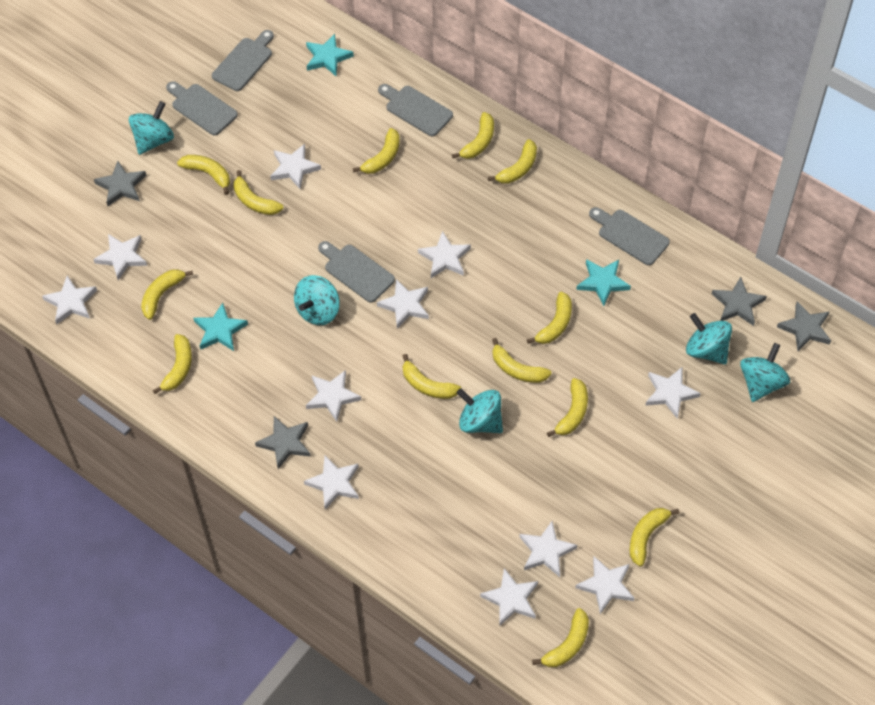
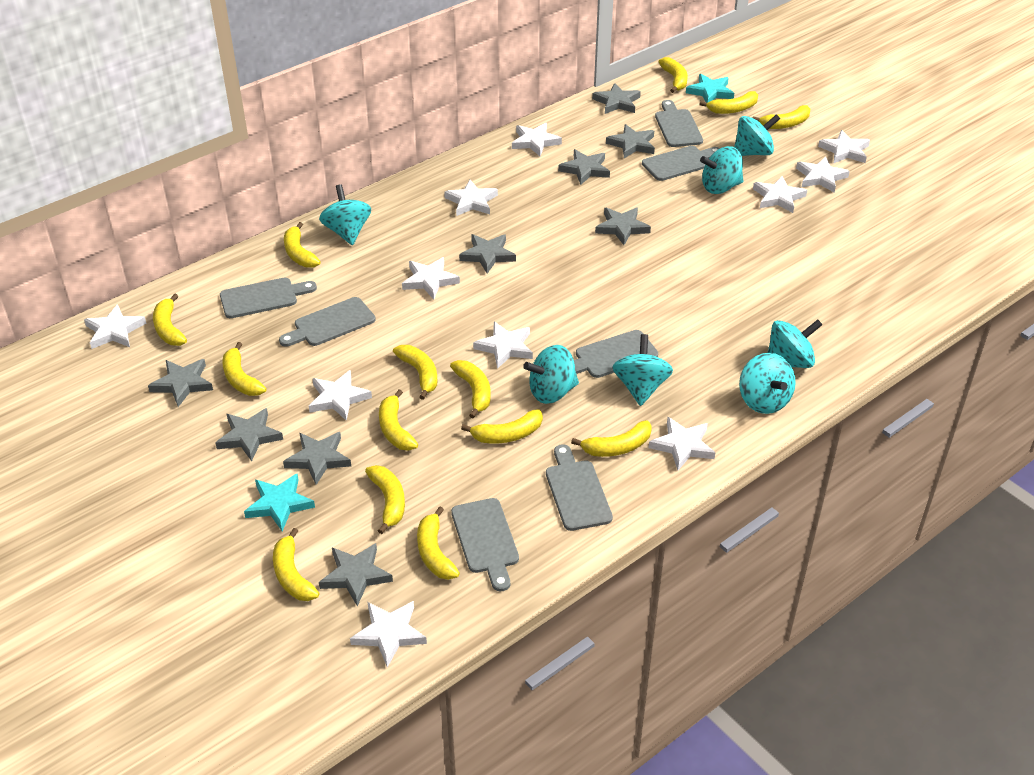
grey cutting board: 5 -> 7
grey star: 4 -> 9
turquoise spinning top: 5 -> 7
turquoise star: 3 -> 2
yellow banana: 13 -> 14

